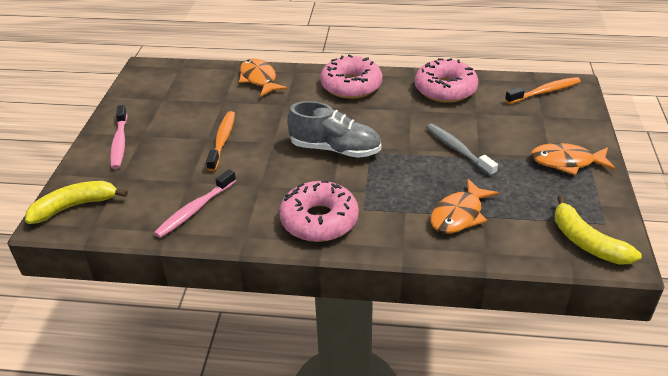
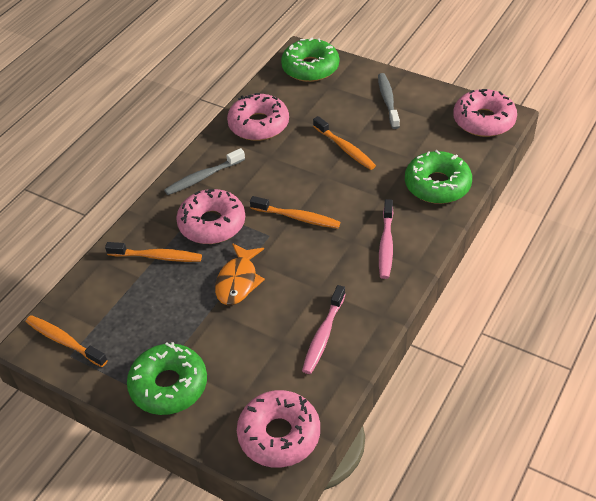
green donut: 0 -> 3
grey shoe: 1 -> 0
grey toothbrush: 1 -> 2
orange fish: 3 -> 1
orange toothbrush: 2 -> 4
pink donut: 3 -> 4
yellow banana: 2 -> 0

